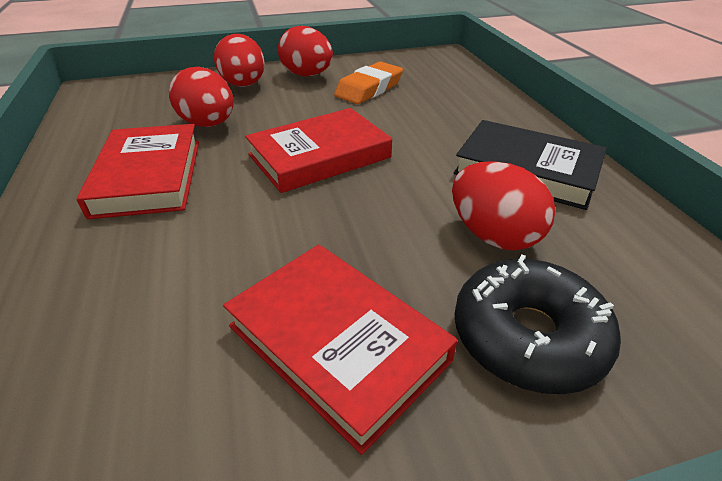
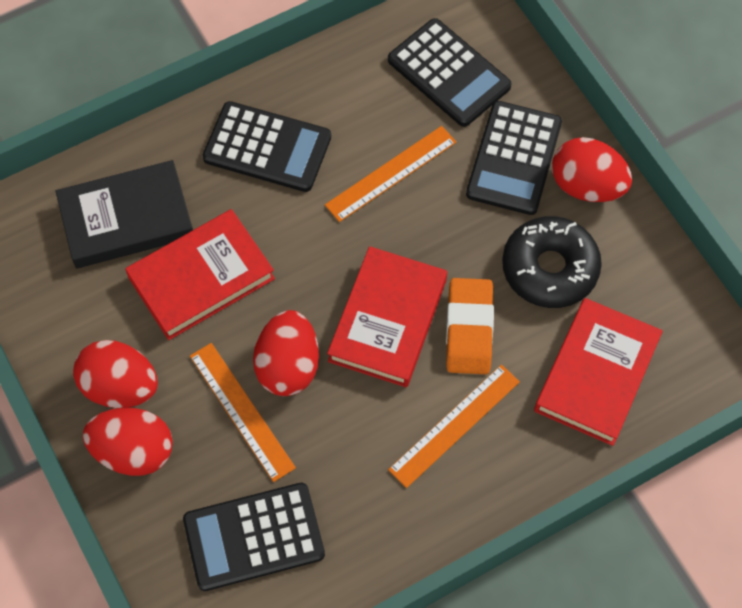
black calculator: 0 -> 4
orange ruler: 0 -> 3

